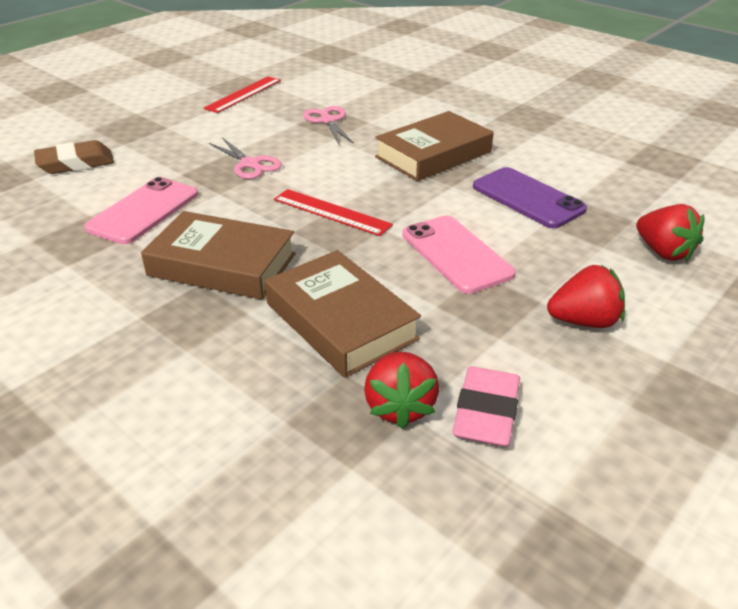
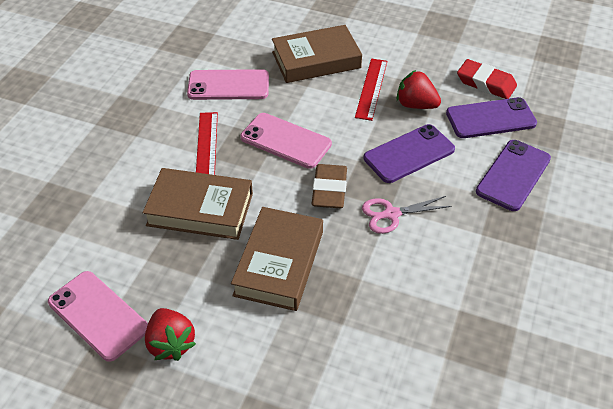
pink eraser: 1 -> 0
pink phone: 2 -> 3
pink scissors: 2 -> 1
purple phone: 1 -> 3
red eraser: 0 -> 1
red strawberry: 3 -> 2

